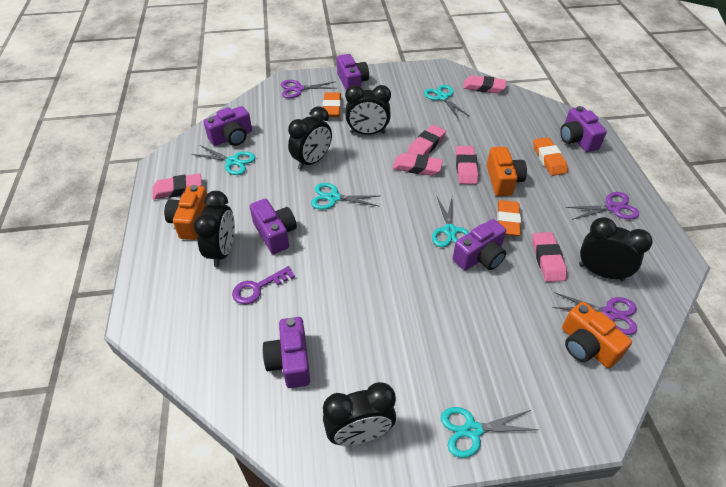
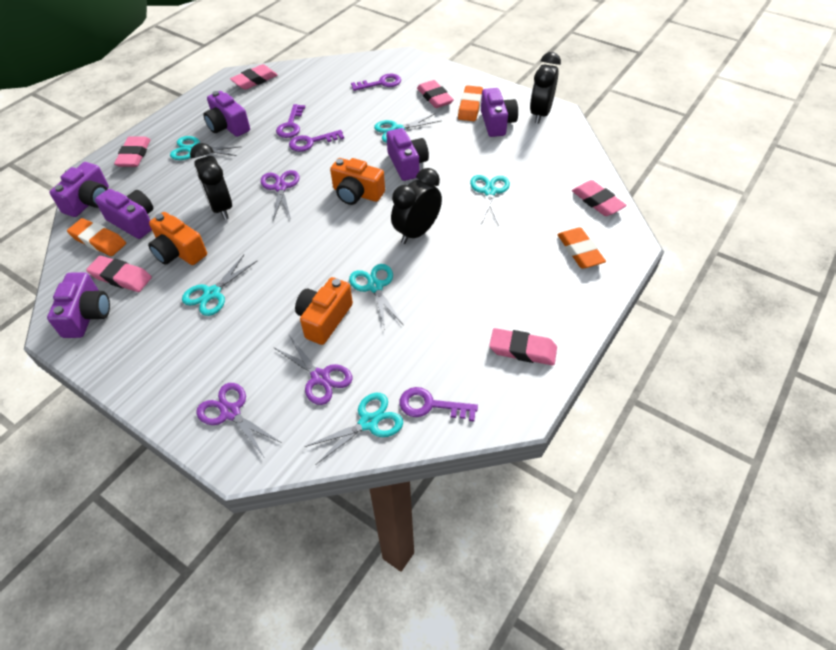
black clock: 5 -> 3
purple key: 1 -> 4
turquoise scissors: 5 -> 6

